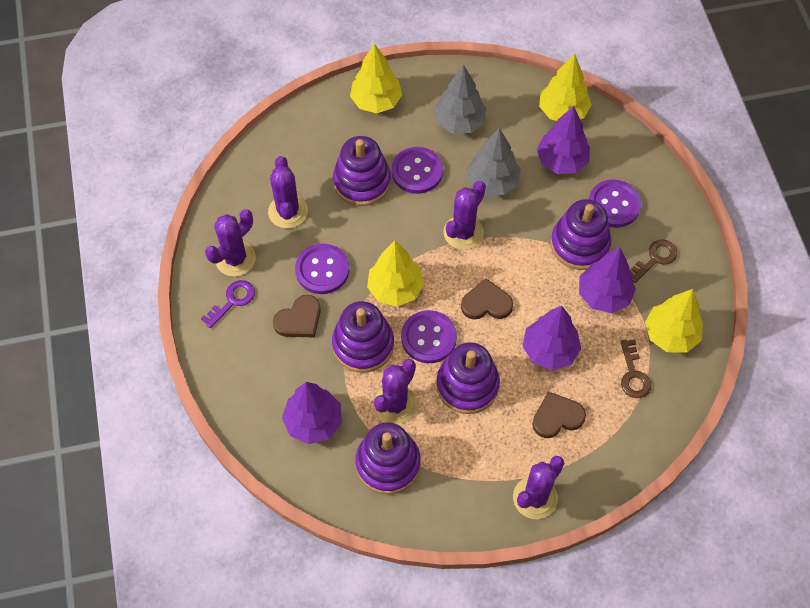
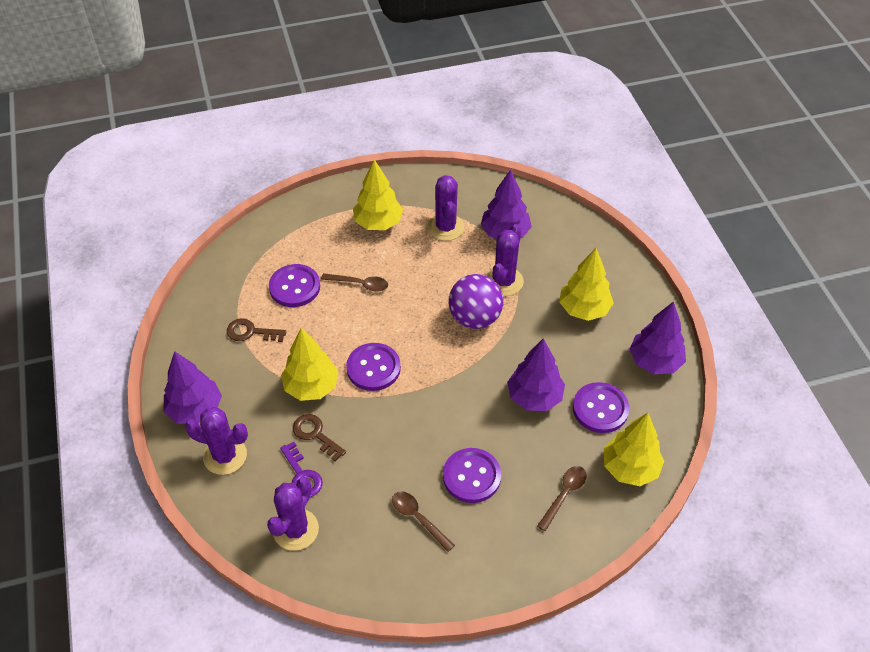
brown heart: 3 -> 0
brown spoon: 0 -> 3
grey tree: 2 -> 0
purple ball: 0 -> 1
purple cactus: 5 -> 4
purple stacking toy: 5 -> 0

